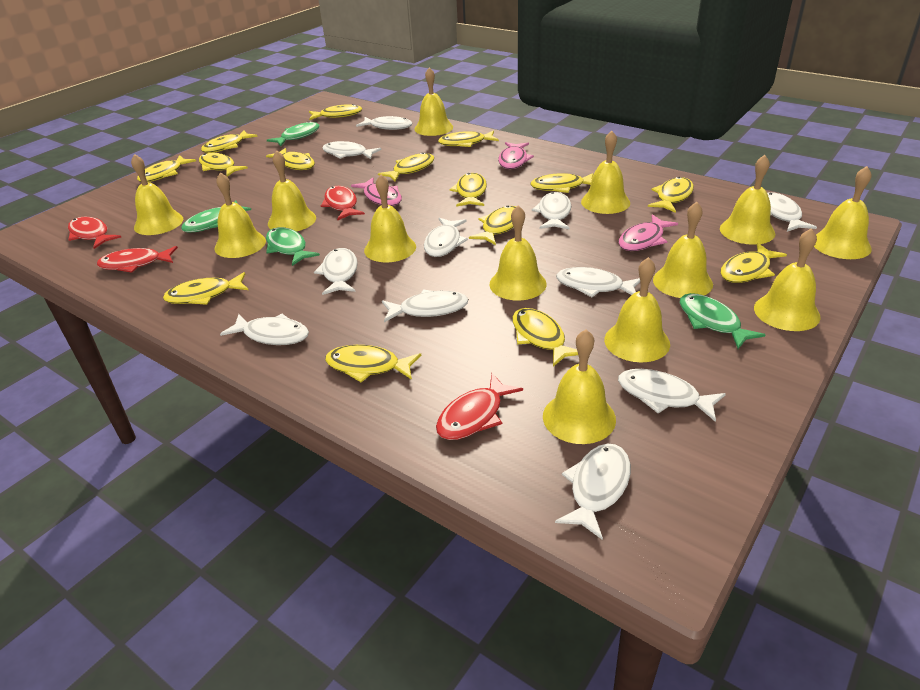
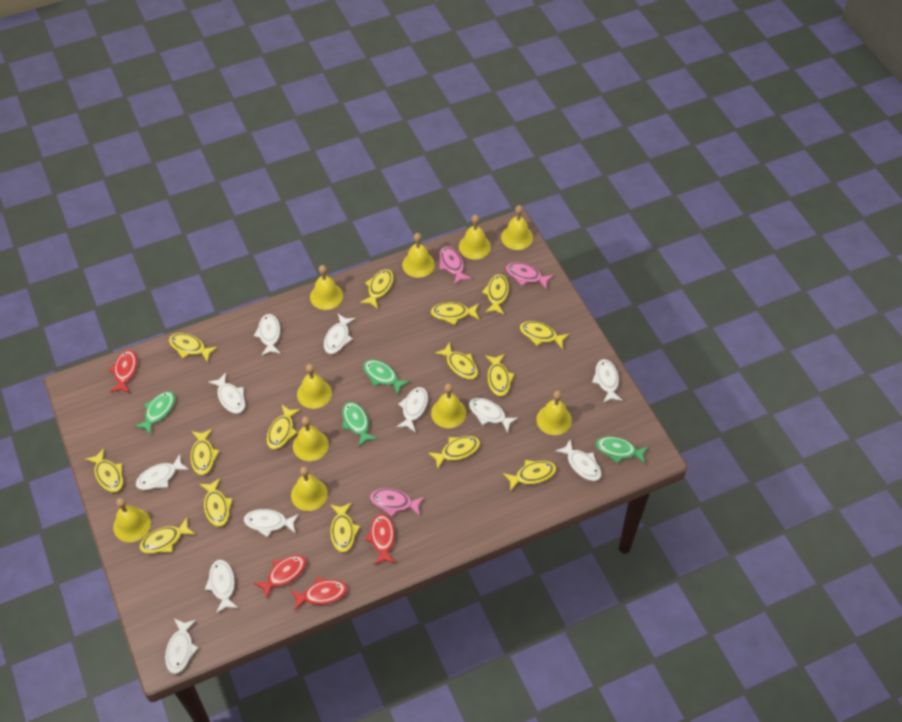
yellow bell: 13 -> 10

